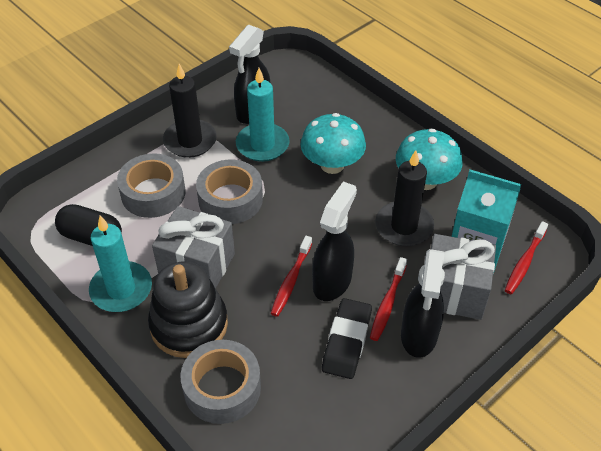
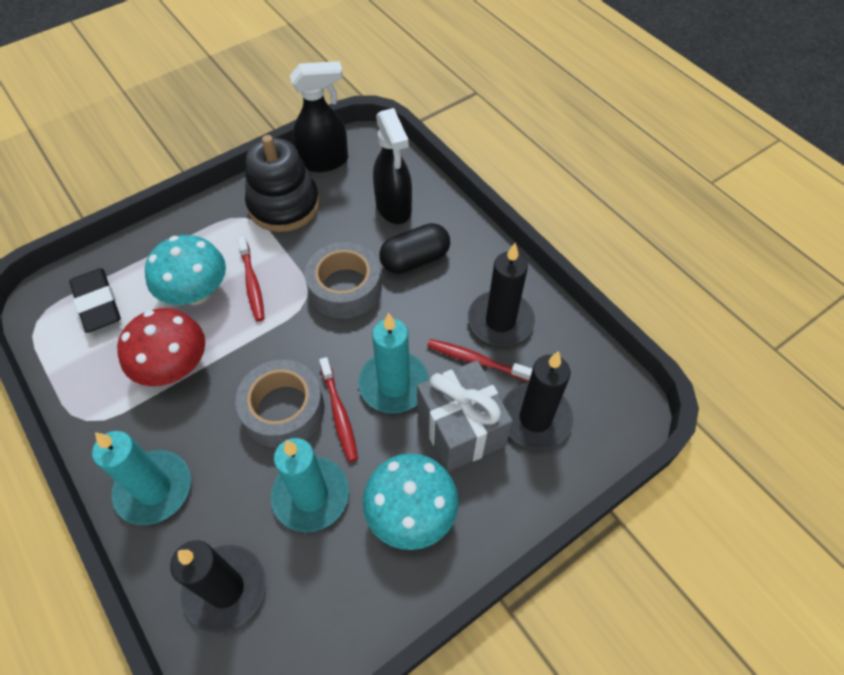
black candle: 2 -> 3
black spray bottle: 3 -> 2
grey gift: 2 -> 1
grey tape: 3 -> 2
red mushroom: 0 -> 1
turquoise candle: 2 -> 3
turquoise carton: 1 -> 0

